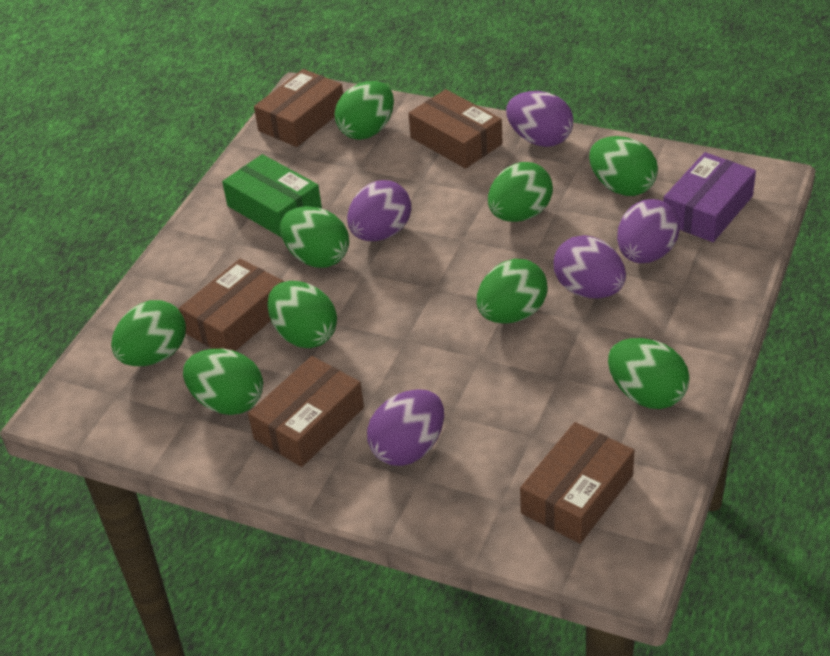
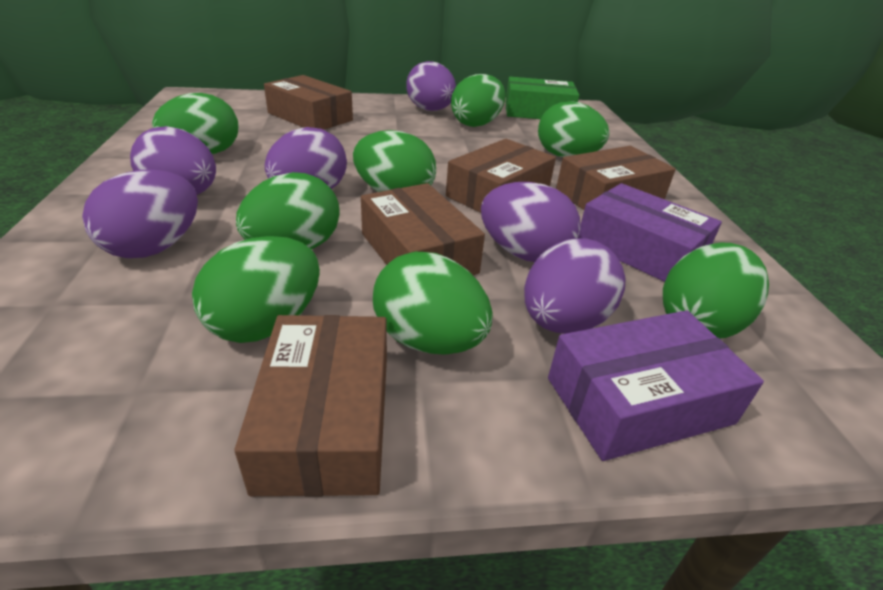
green egg: 9 -> 8
purple box: 1 -> 2
purple egg: 5 -> 6

